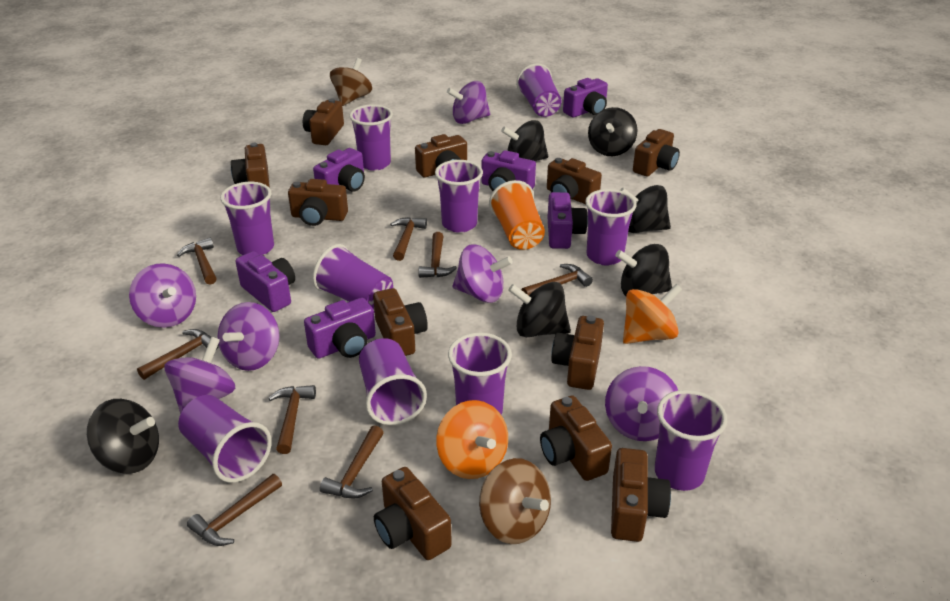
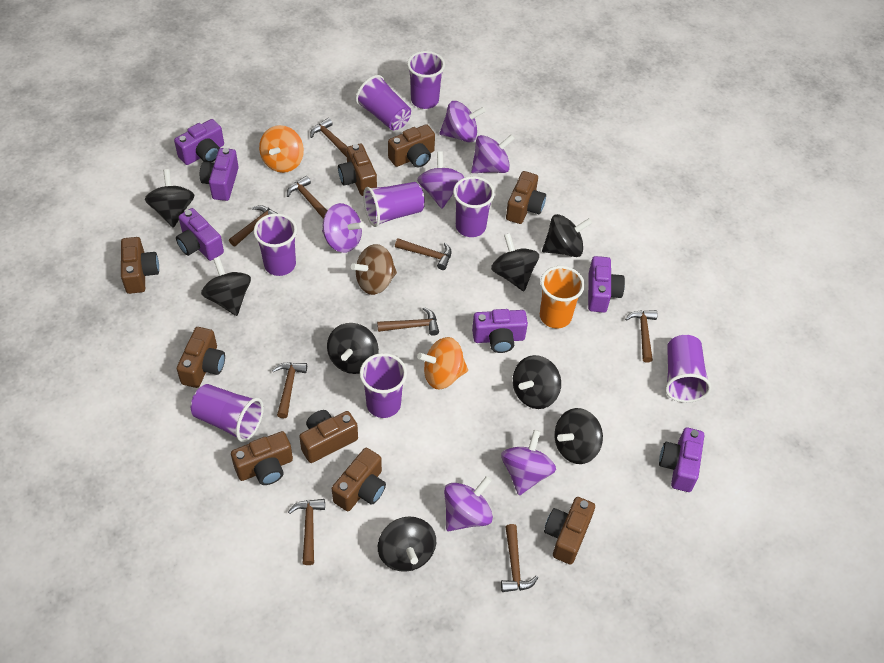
black spinning top: 6 -> 8
brown camera: 11 -> 9
brown hammer: 8 -> 9
brown spinning top: 2 -> 1
purple cup: 10 -> 8

